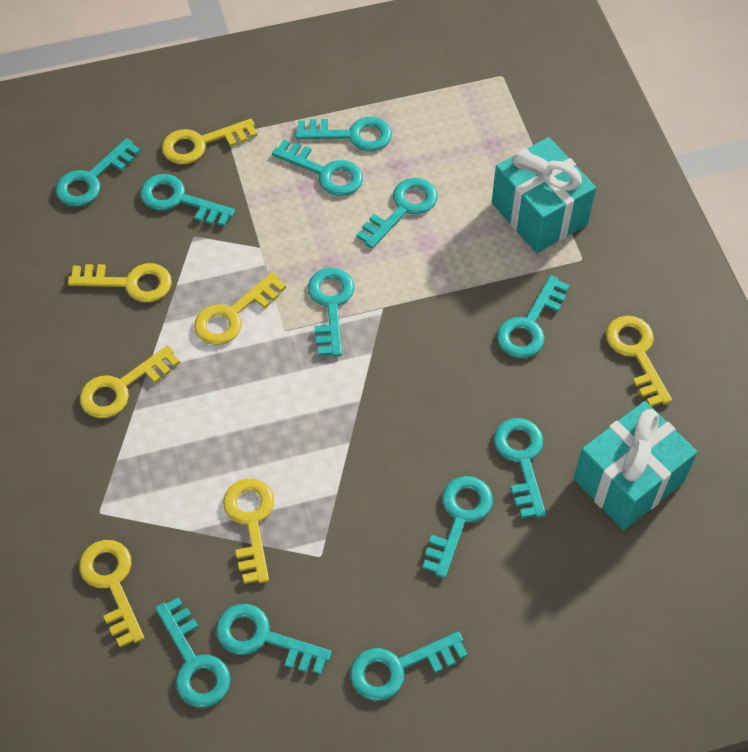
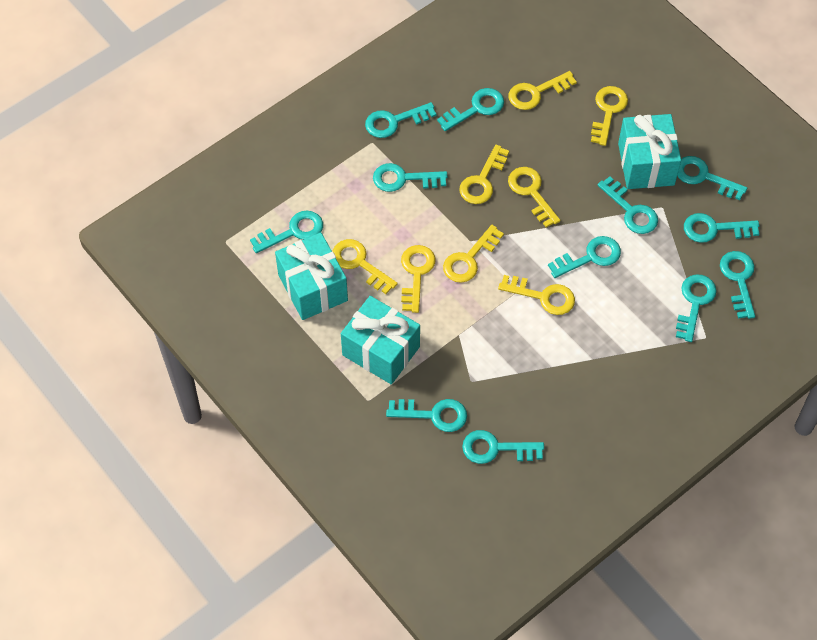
turquoise gift: 2 -> 3
yellow key: 7 -> 8

